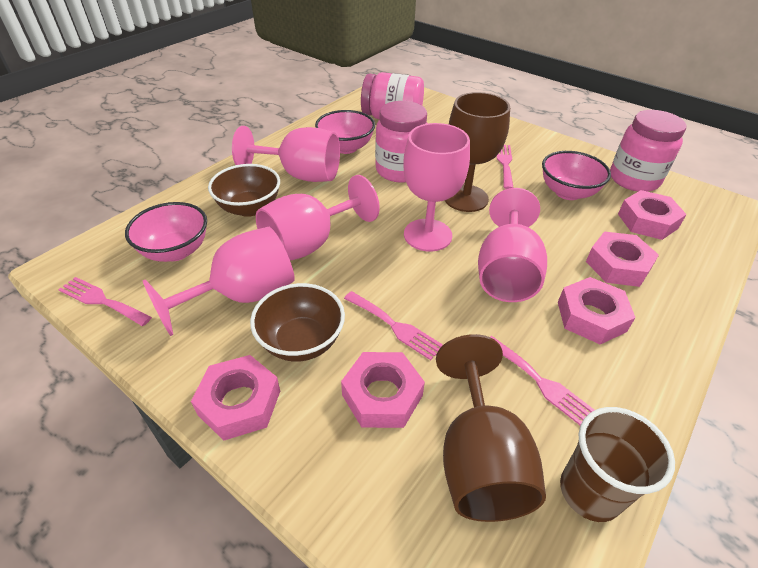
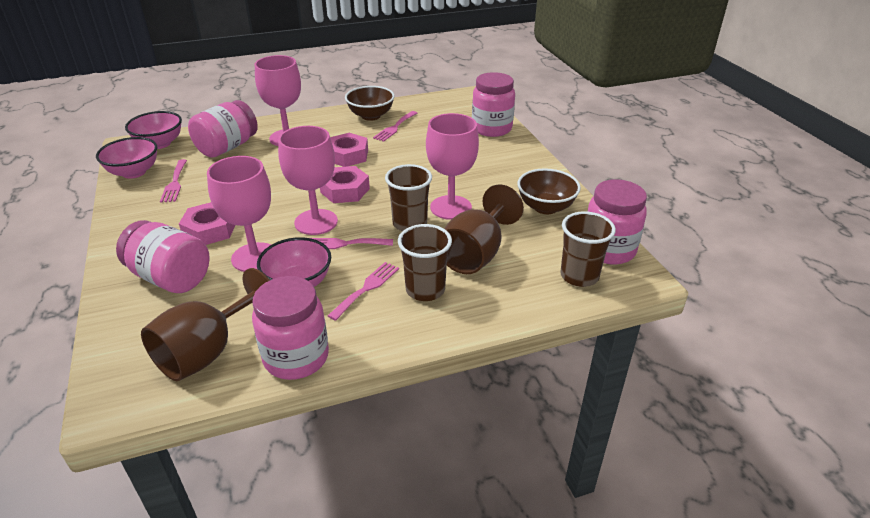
brown cup: 1 -> 3
pink goblet: 5 -> 4
pink jar: 3 -> 5
pink nut: 5 -> 3

